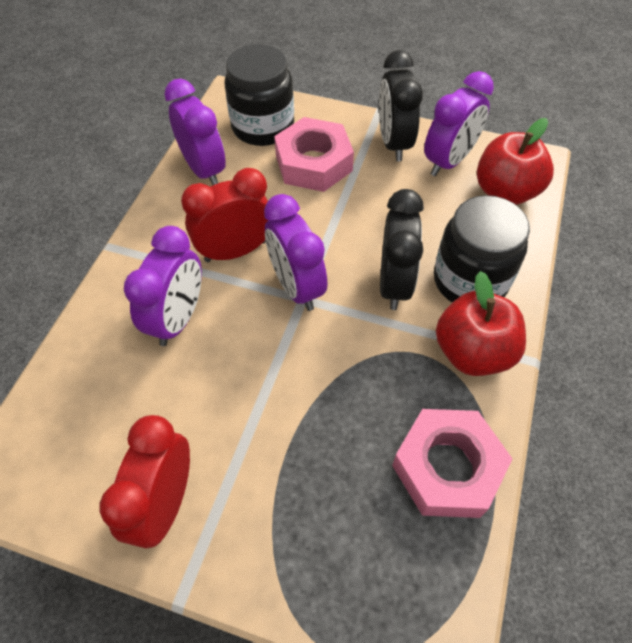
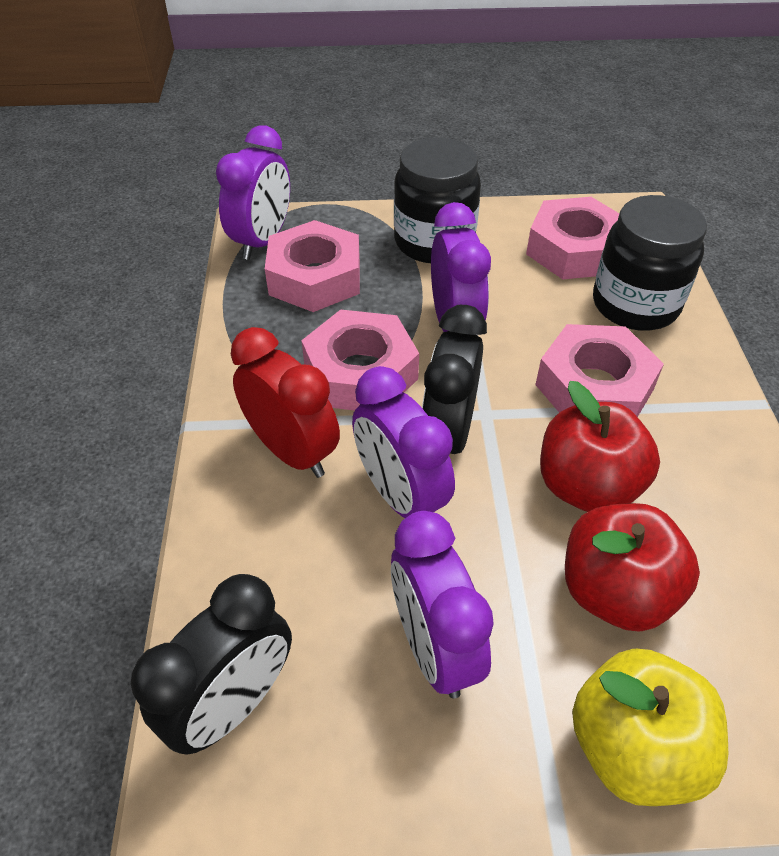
pink nut: 2 -> 4
red clock: 2 -> 1
yellow apple: 0 -> 1

